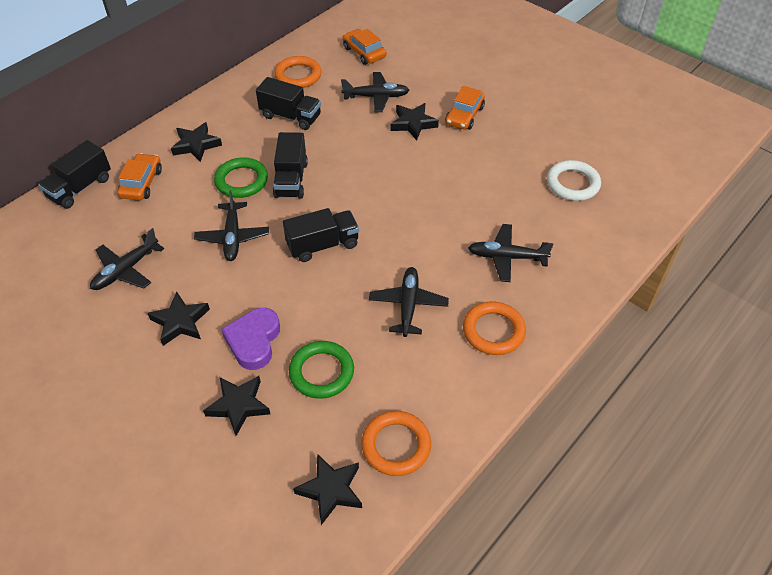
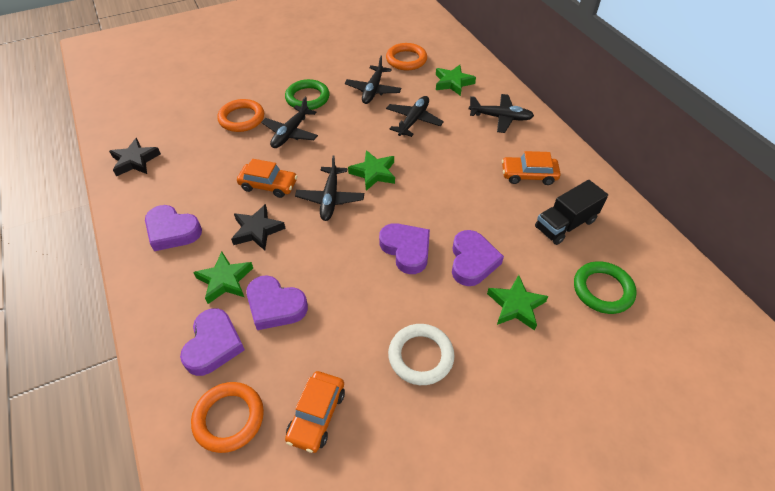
black star: 5 -> 2
black truck: 4 -> 1
green star: 0 -> 4
purple heart: 1 -> 5

